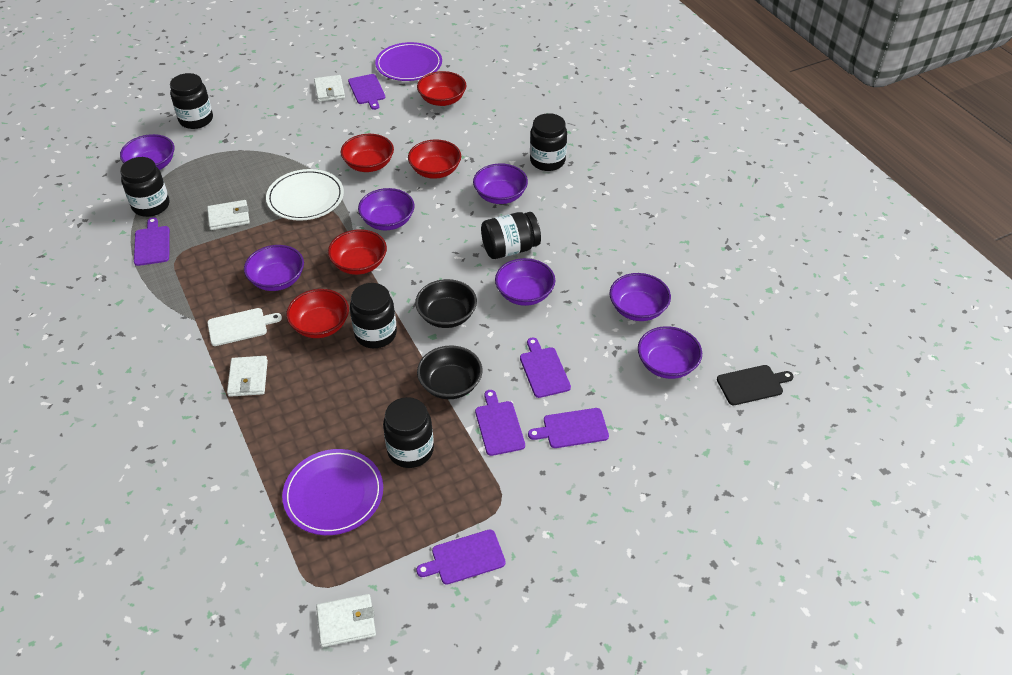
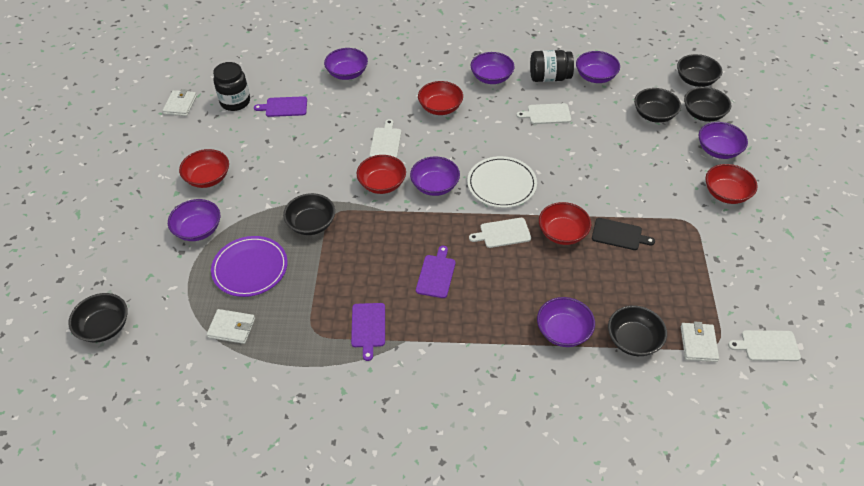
black bowl: 2 -> 6
black jar: 6 -> 2
purple cutting board: 6 -> 3
purple plate: 2 -> 1
white cutting board: 1 -> 4
white wallet: 4 -> 3

